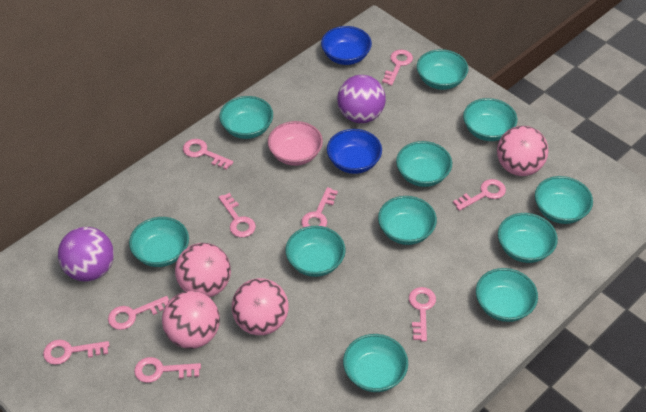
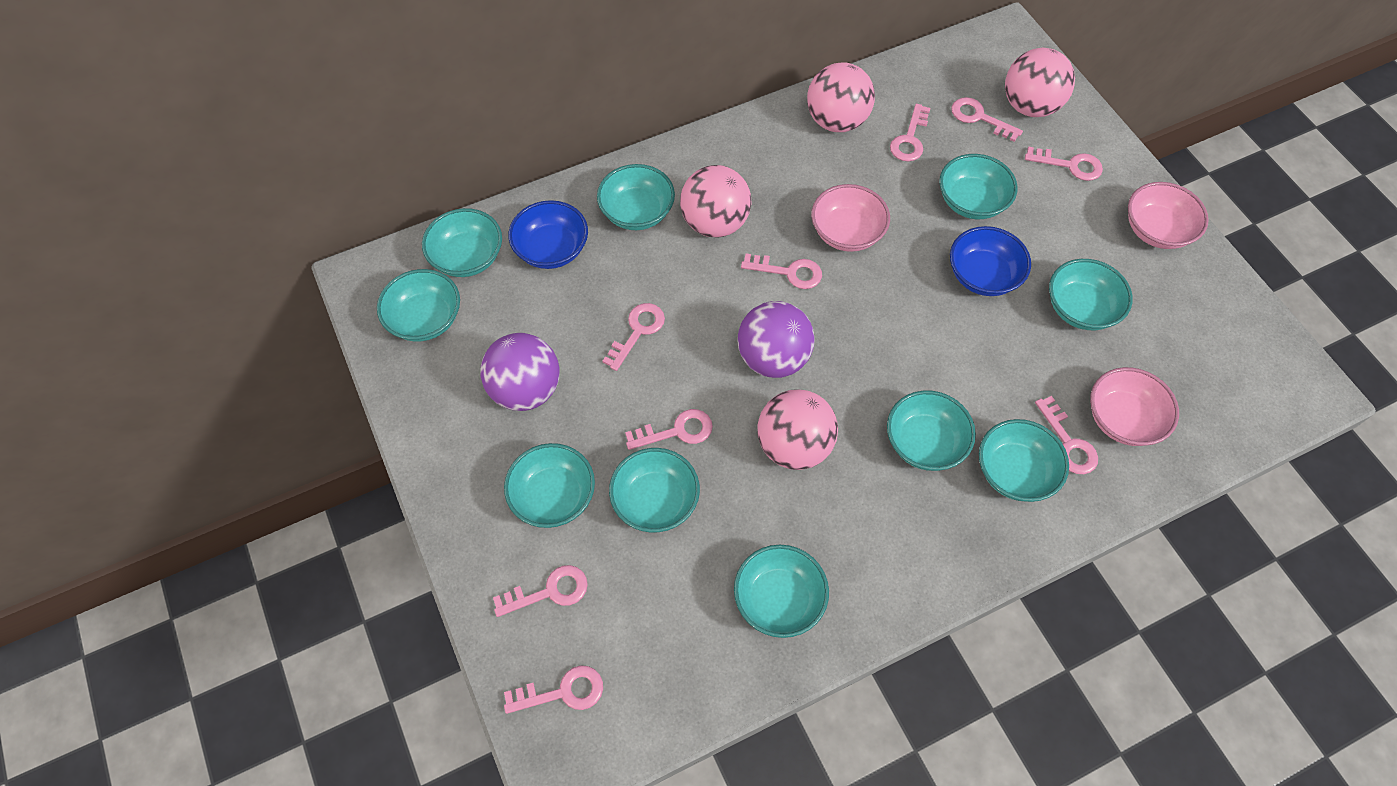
pink bowl: 1 -> 3
turquoise bowl: 11 -> 10

